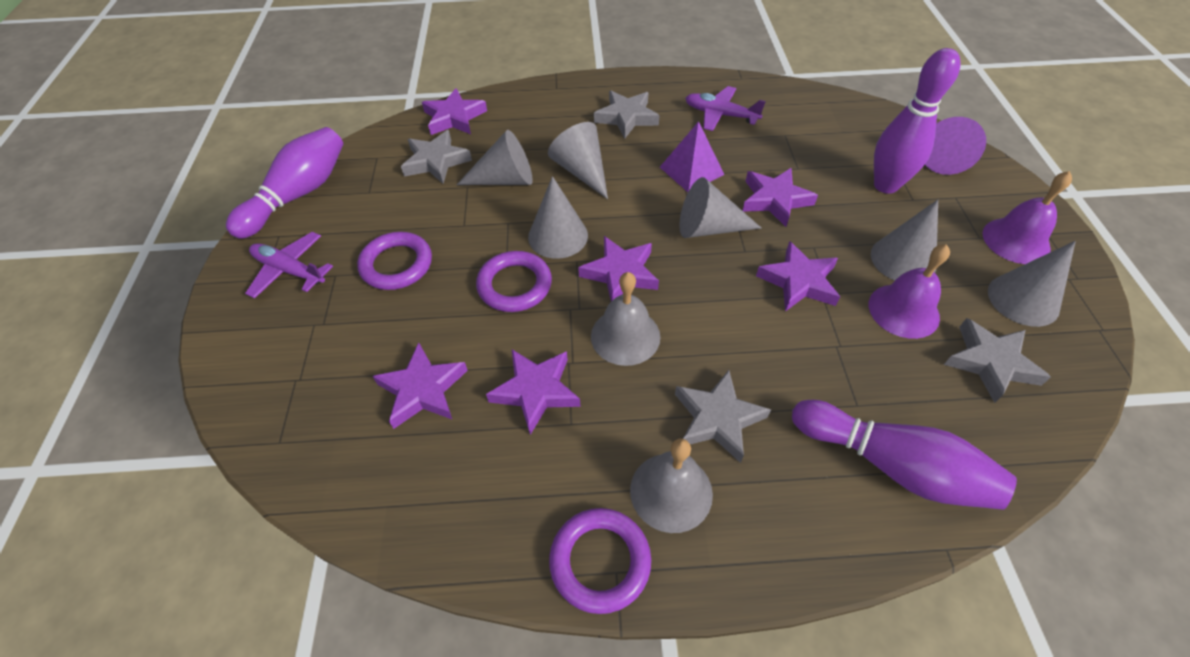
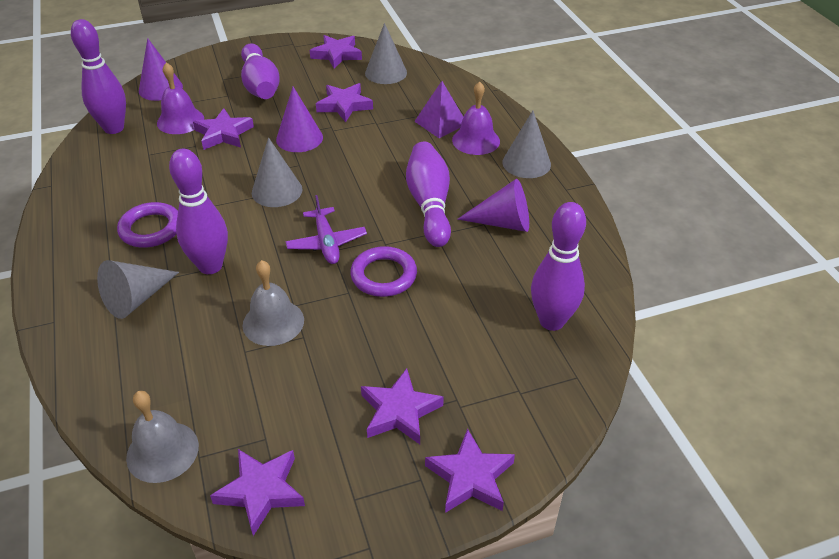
grey cone: 6 -> 4
grey star: 4 -> 0
purple bowling pin: 3 -> 5
purple cone: 1 -> 3
purple plane: 2 -> 1
purple ring: 3 -> 2

